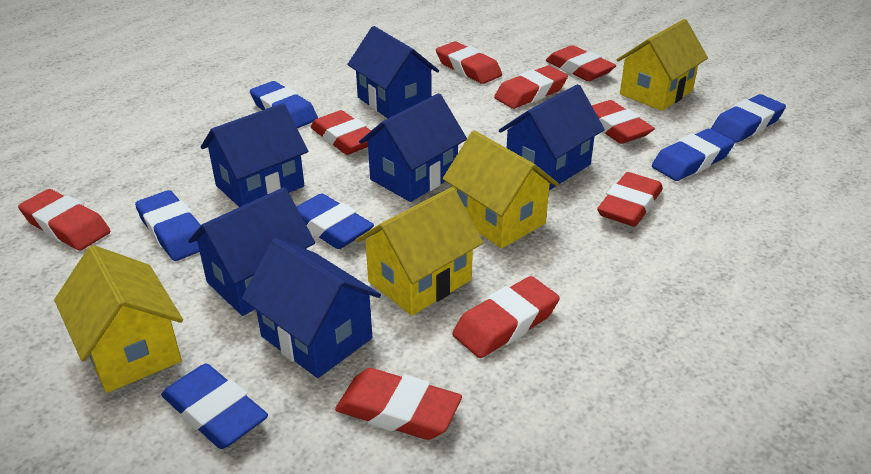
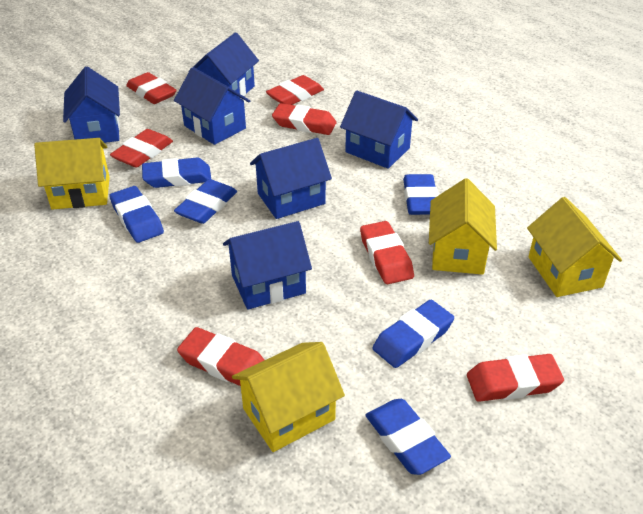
red eraser: 9 -> 7

